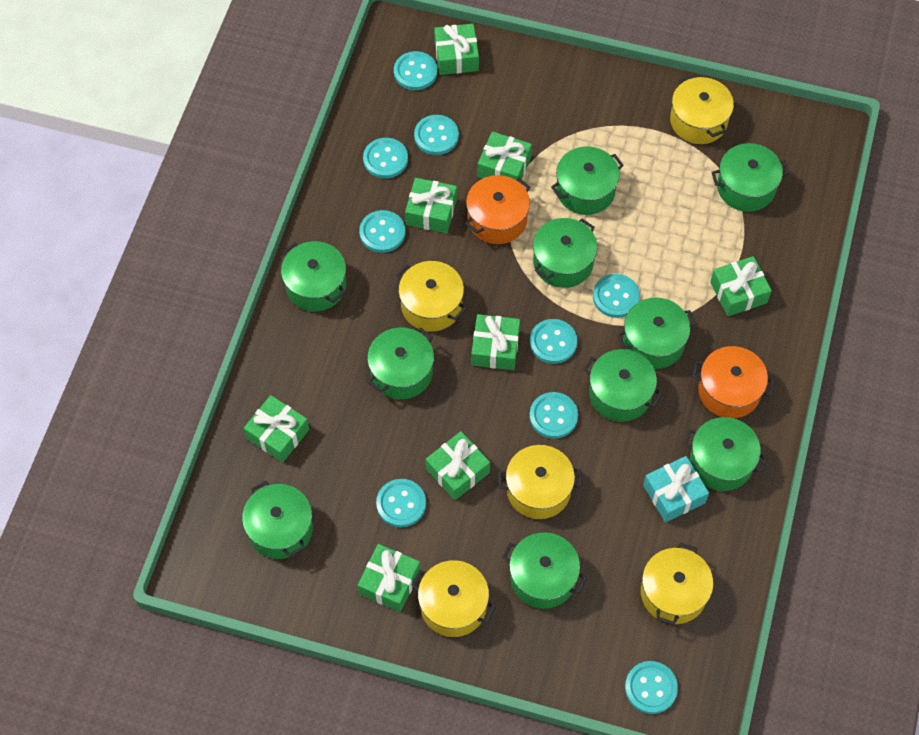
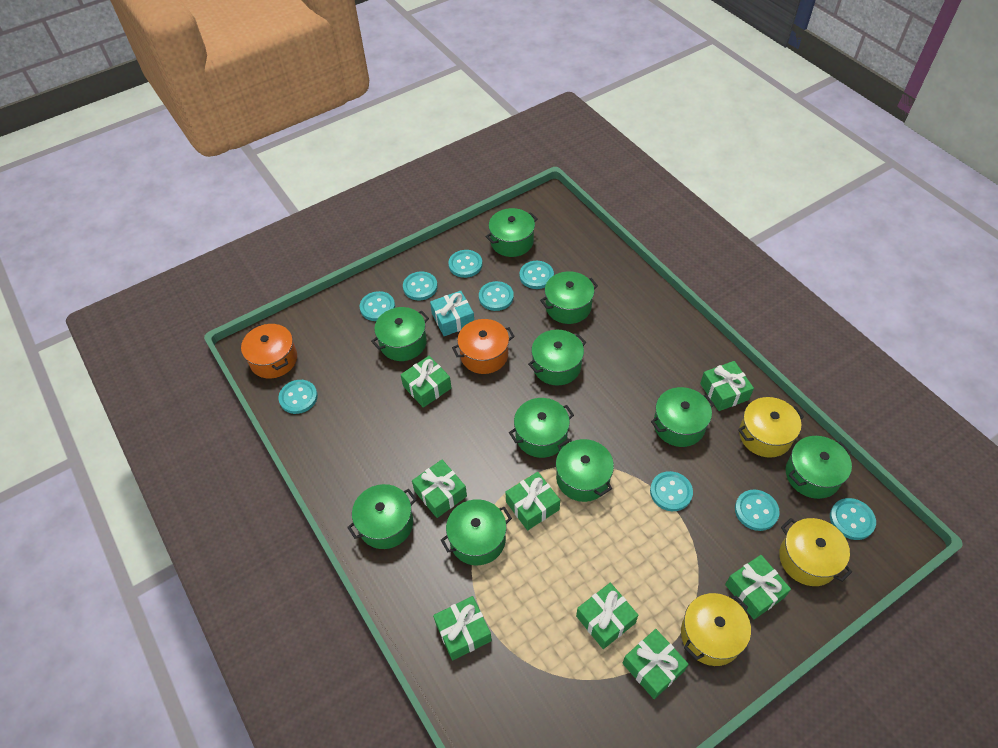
yellow pot: 5 -> 3

